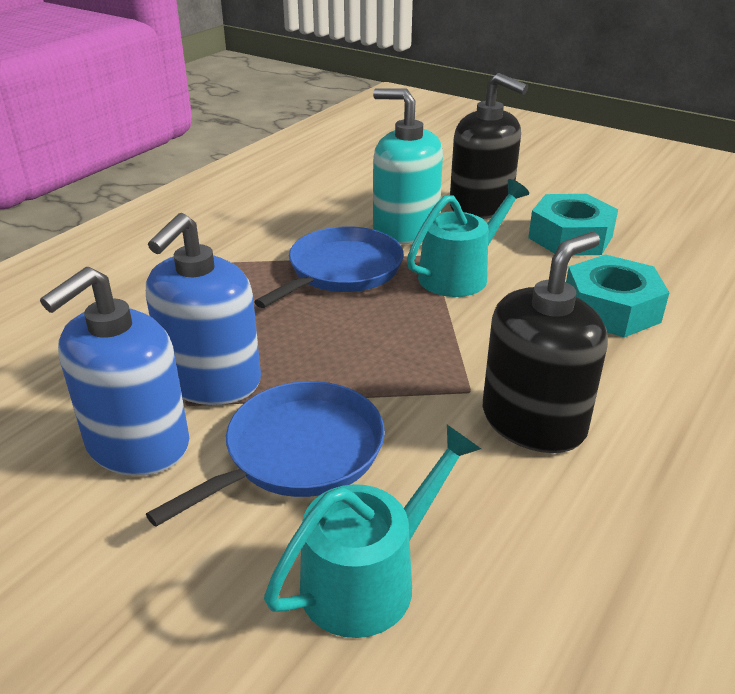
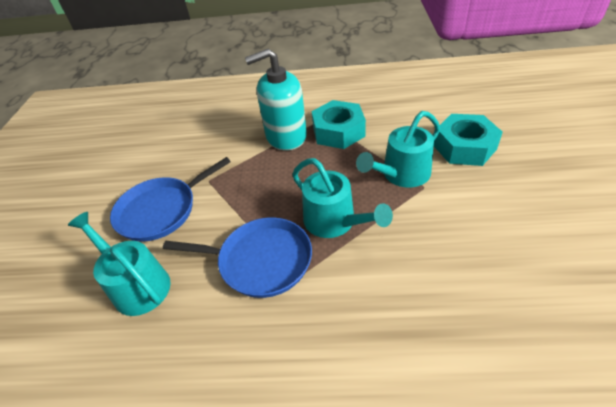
black soap dispenser: 2 -> 0
blue soap dispenser: 2 -> 0
turquoise watering can: 2 -> 3

